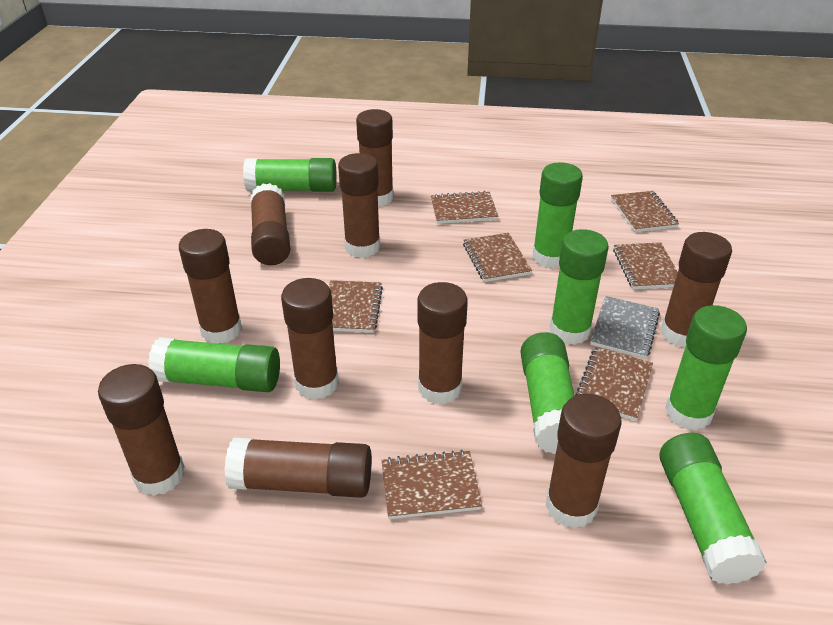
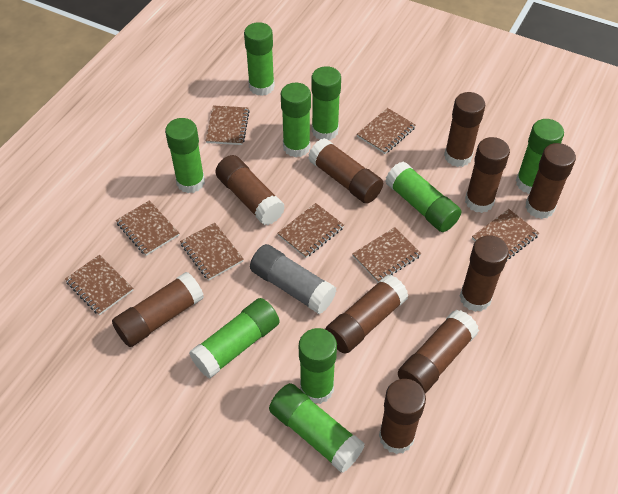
brown notebook: 7 -> 8
green glue stick: 7 -> 9
grey glue stick: 0 -> 1
grey notebook: 1 -> 0

